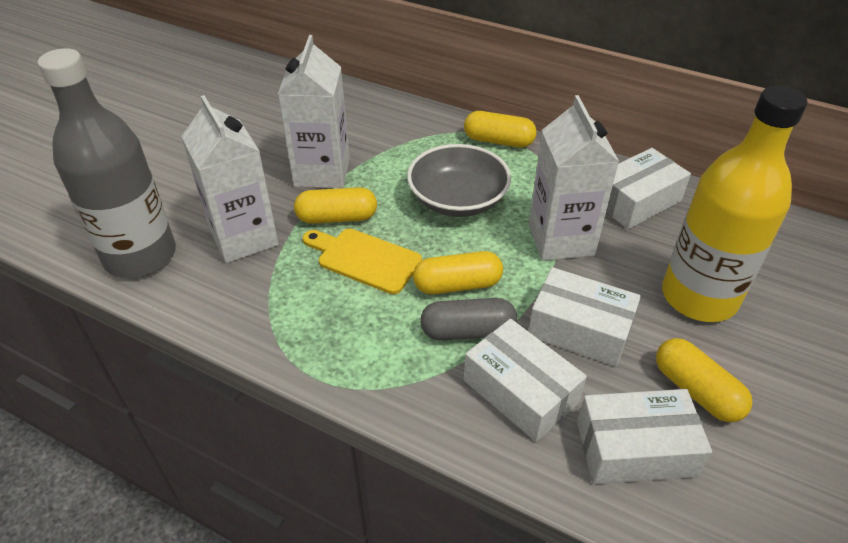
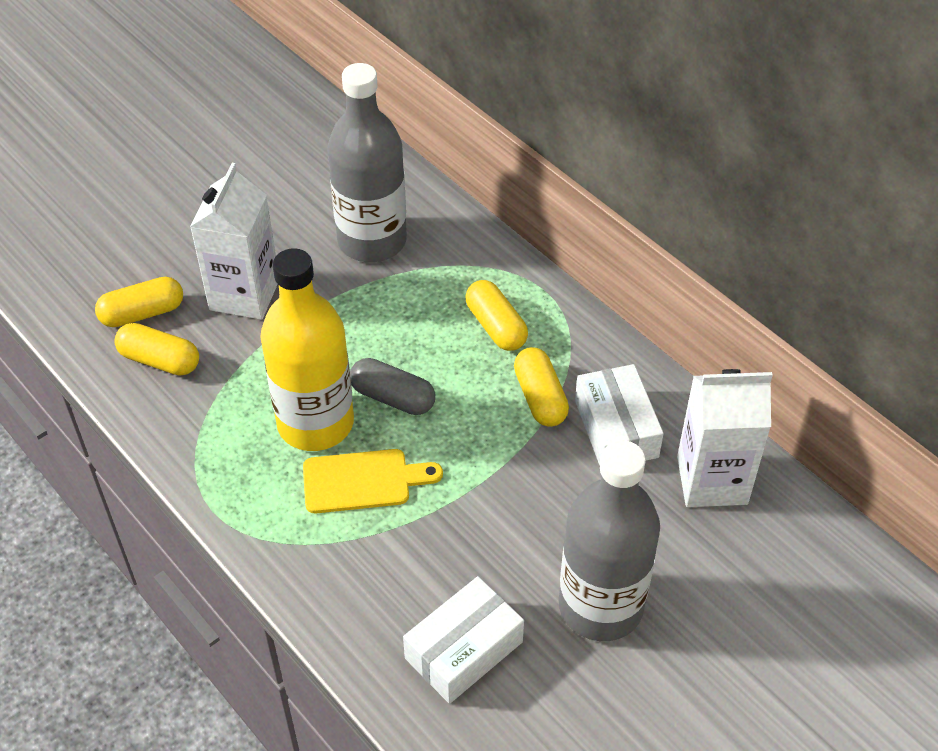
grey bottle: 1 -> 2
grey bowl: 1 -> 0
white box: 4 -> 2
white carton: 3 -> 2

